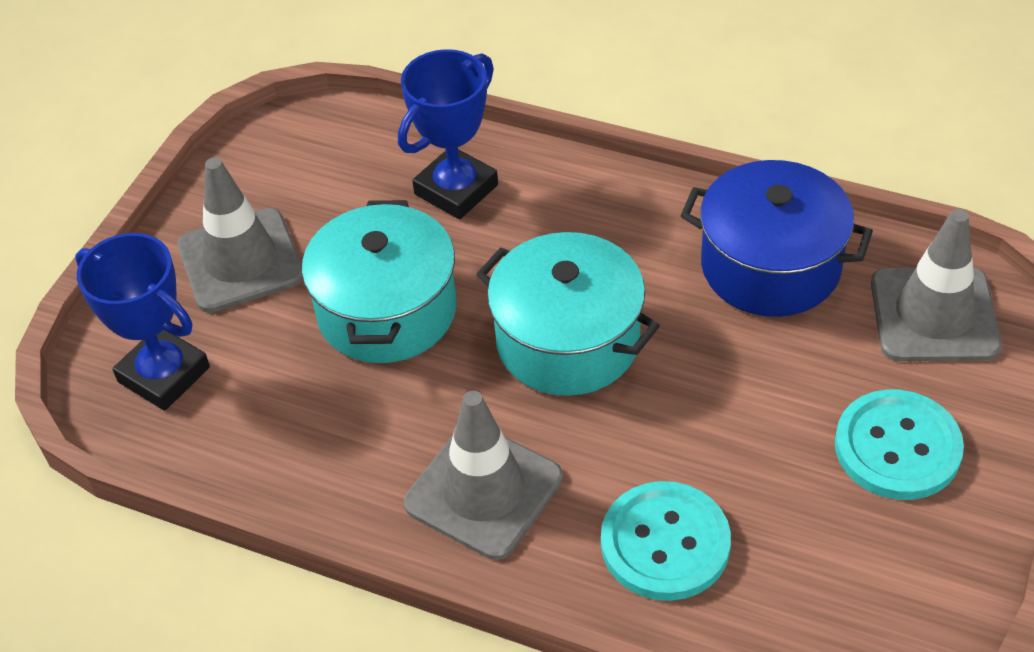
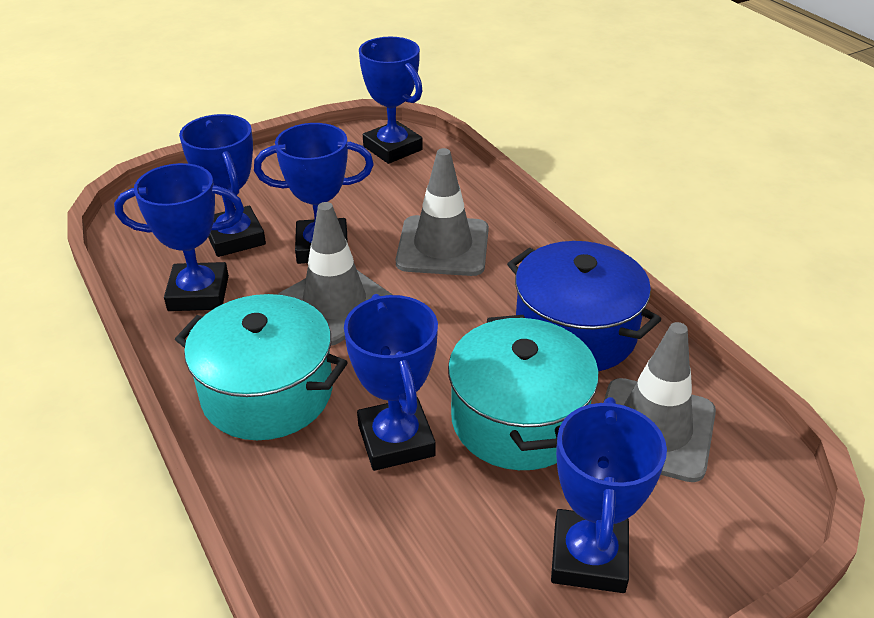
blue trophy: 2 -> 6
turquoise button: 2 -> 0

